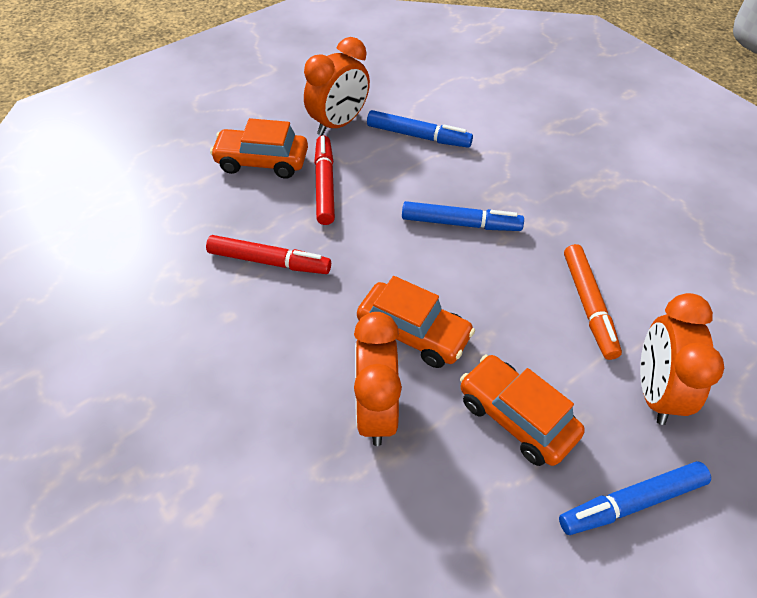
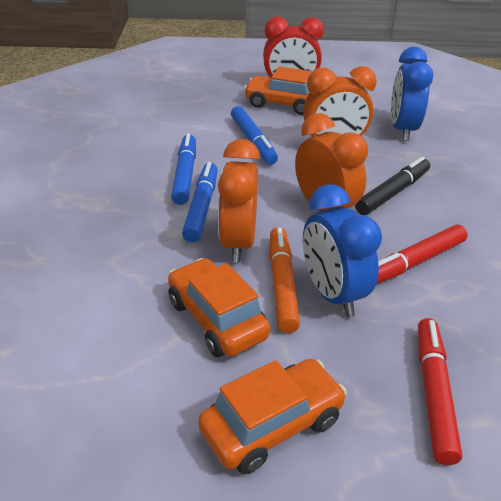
black marker: 0 -> 1
blue clock: 0 -> 2
red clock: 0 -> 1

